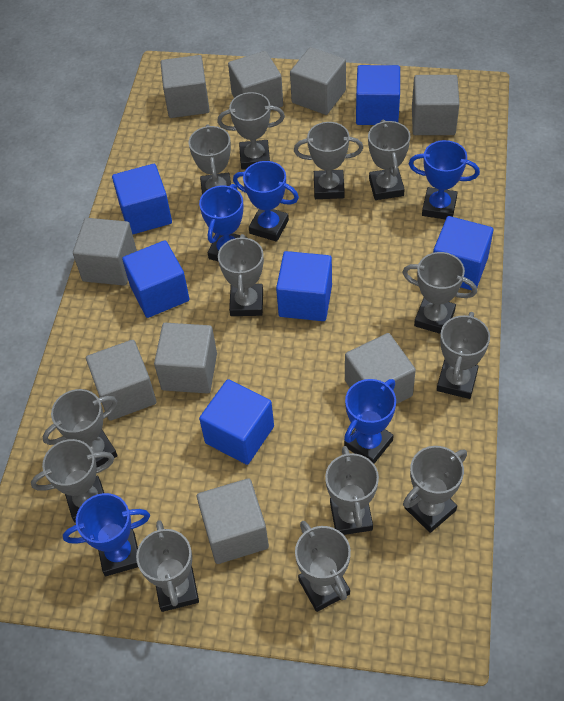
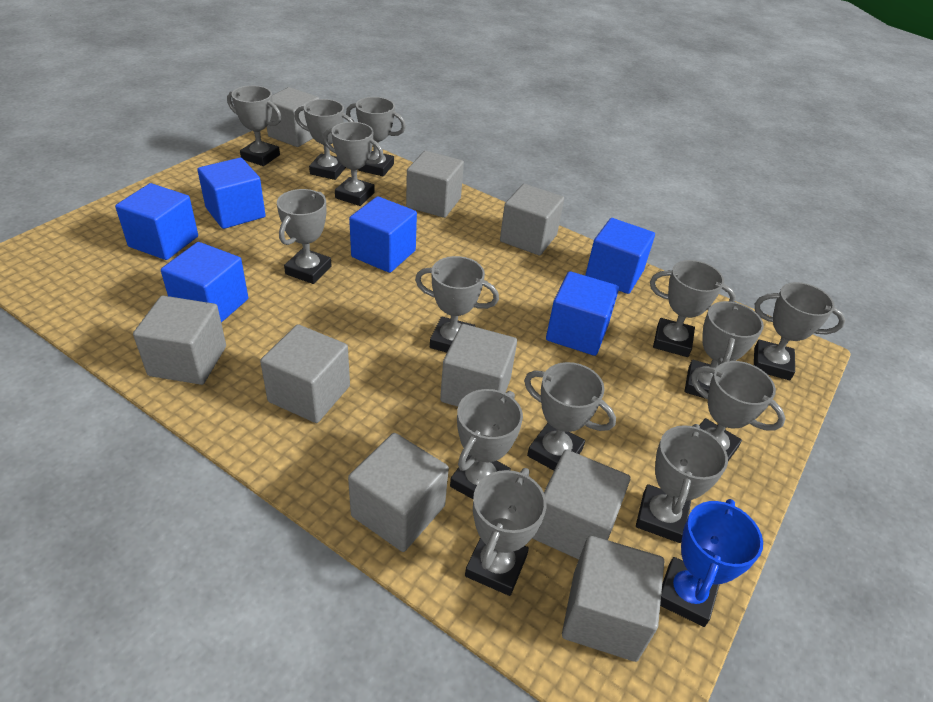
blue trophy: 5 -> 1
grey trophy: 13 -> 14

